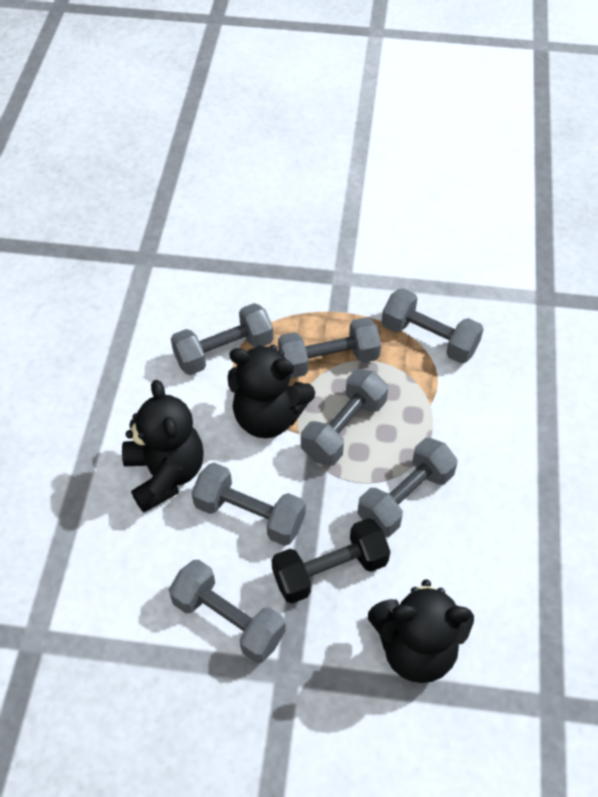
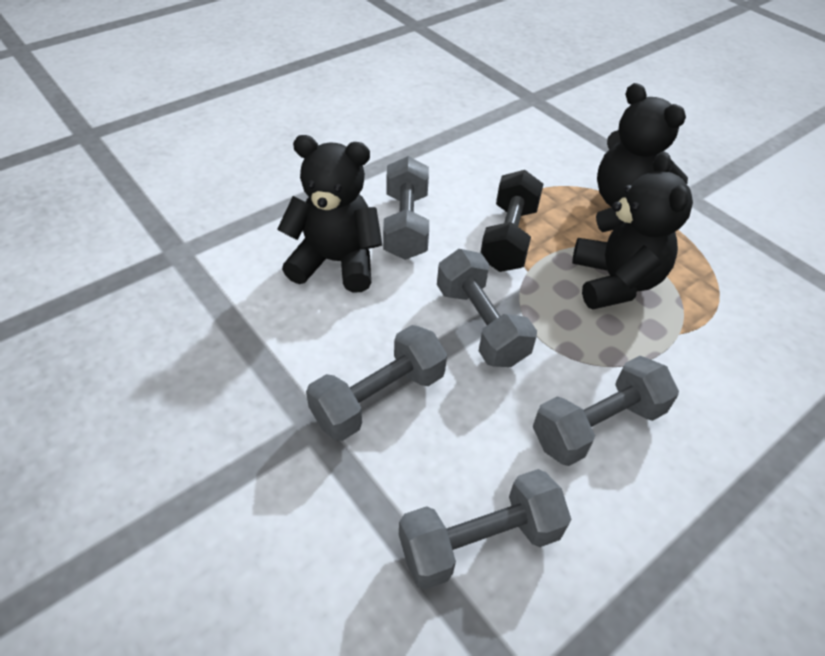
grey dumbbell: 7 -> 5

